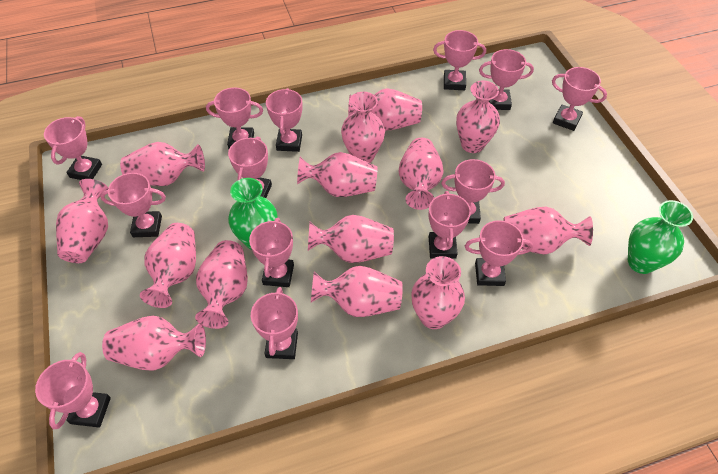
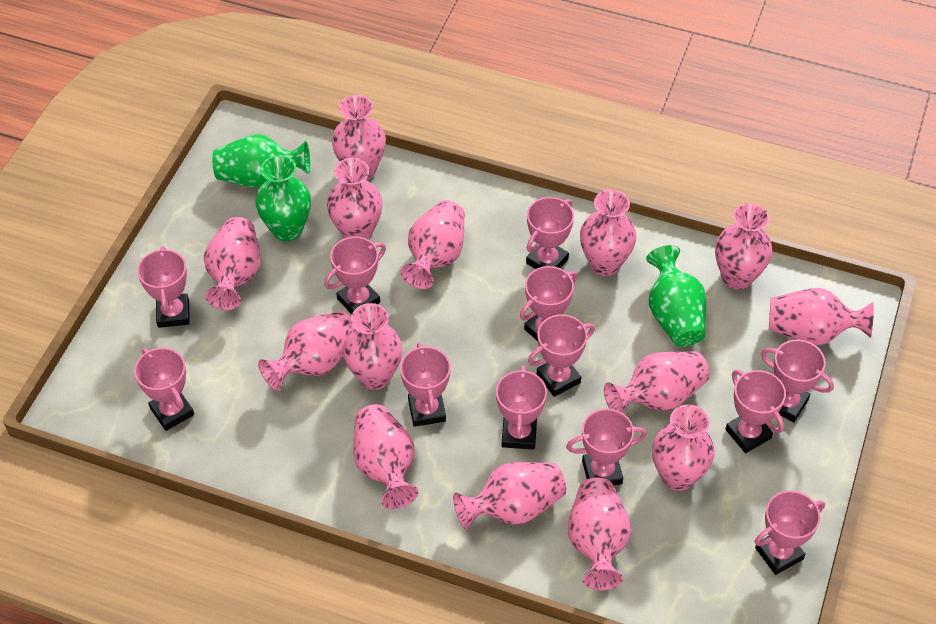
green vase: 2 -> 3
pink trophy: 14 -> 12

